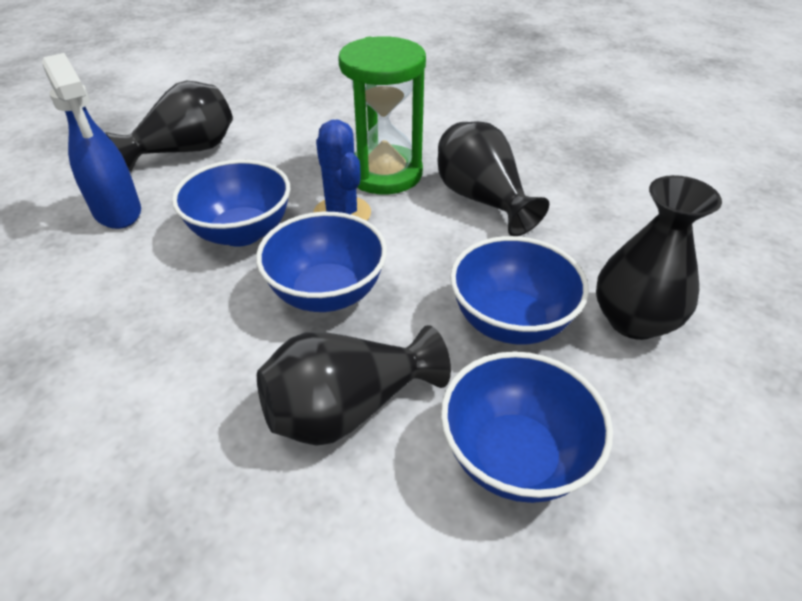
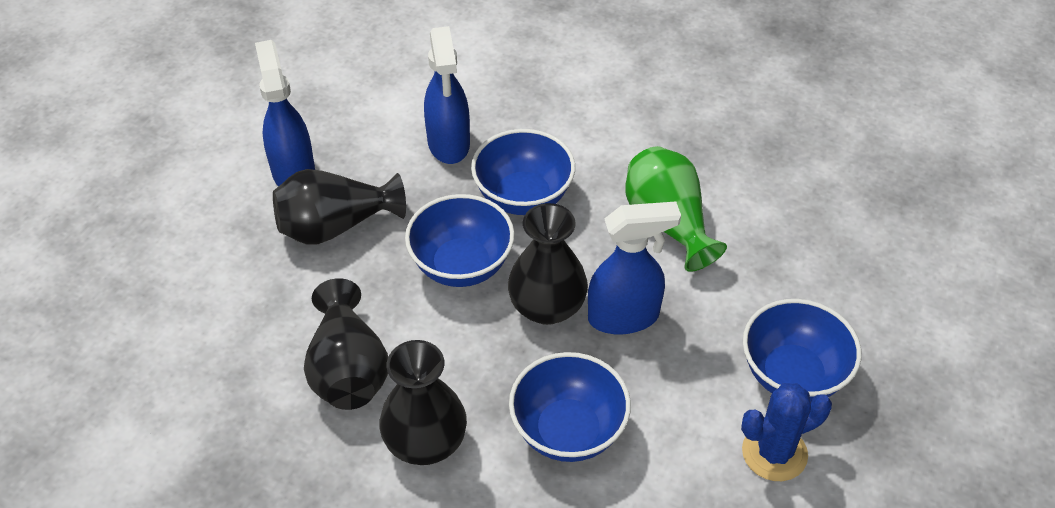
blue spray bottle: 1 -> 3
green hourglass: 1 -> 0
green vase: 0 -> 1

